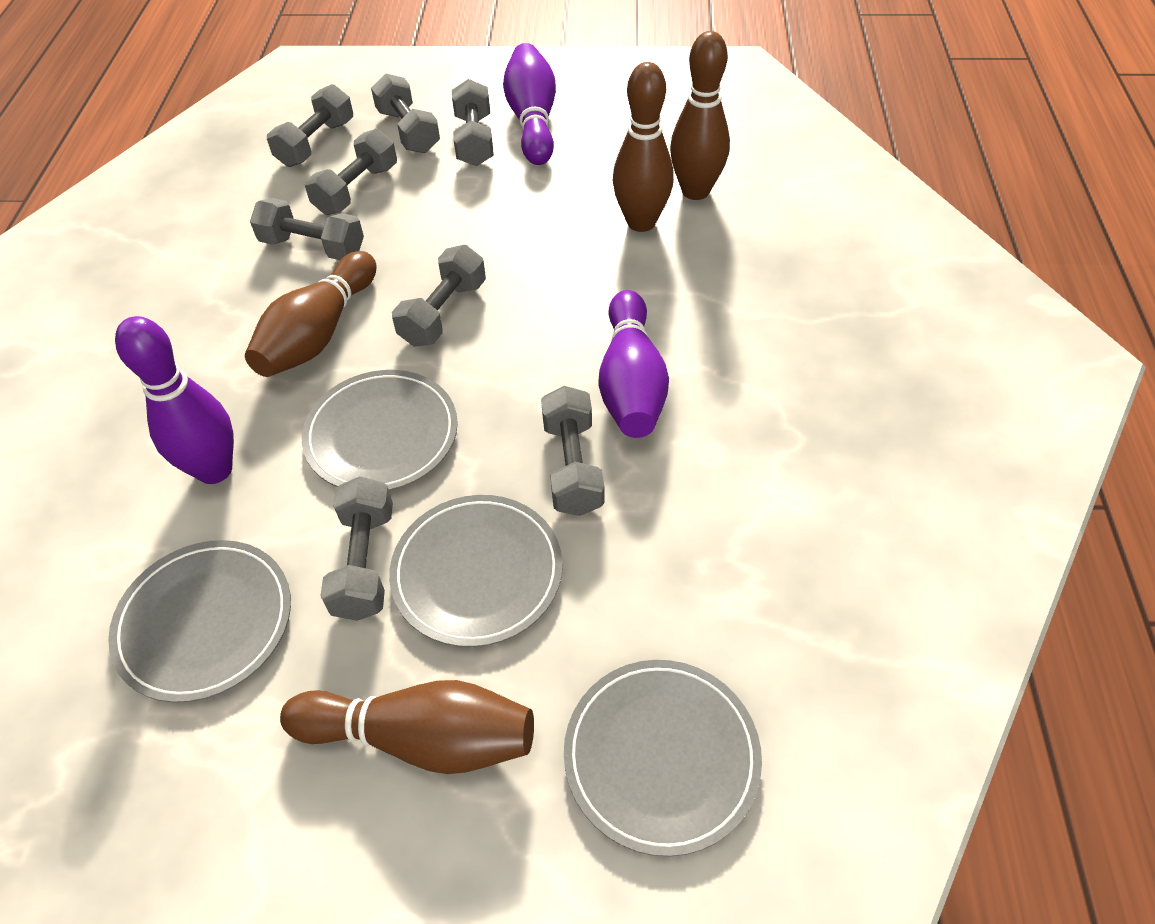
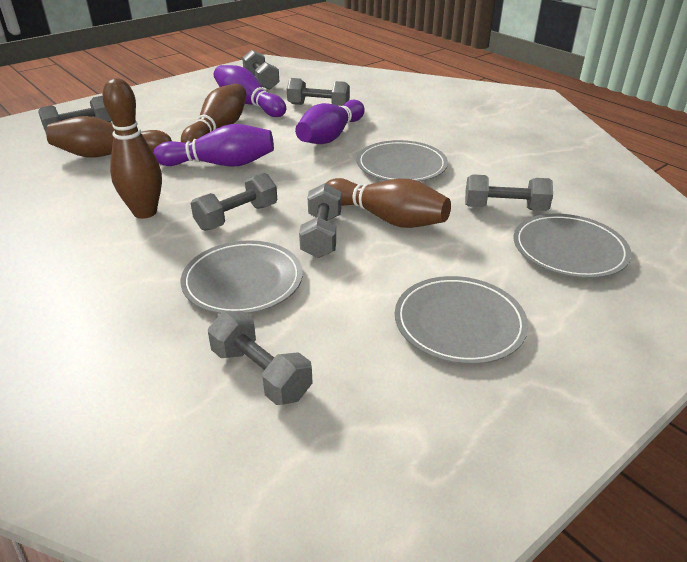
grey dumbbell: 8 -> 7

